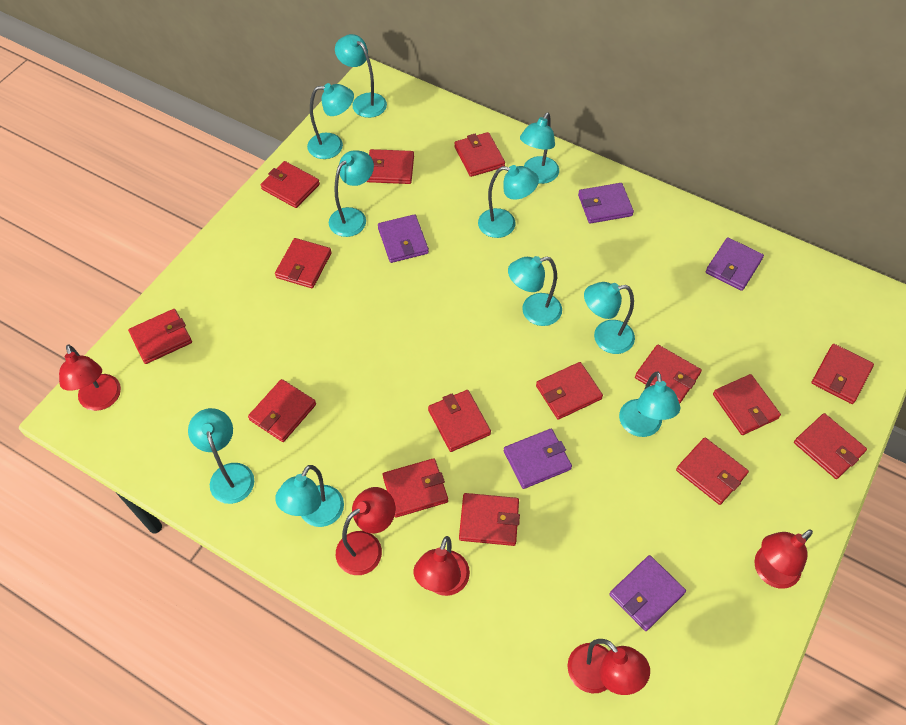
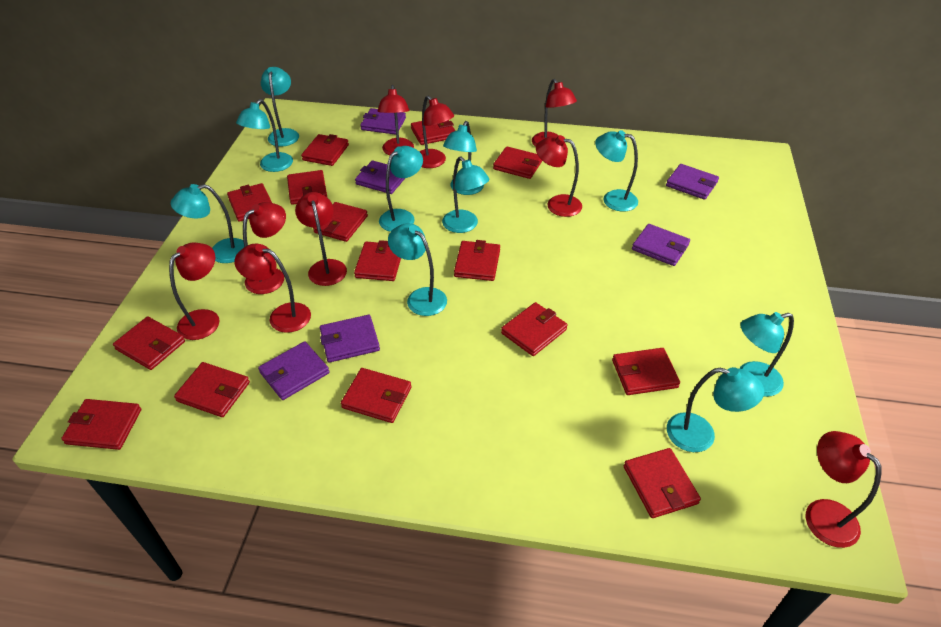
purple wallet: 5 -> 6
red lamp: 5 -> 9

